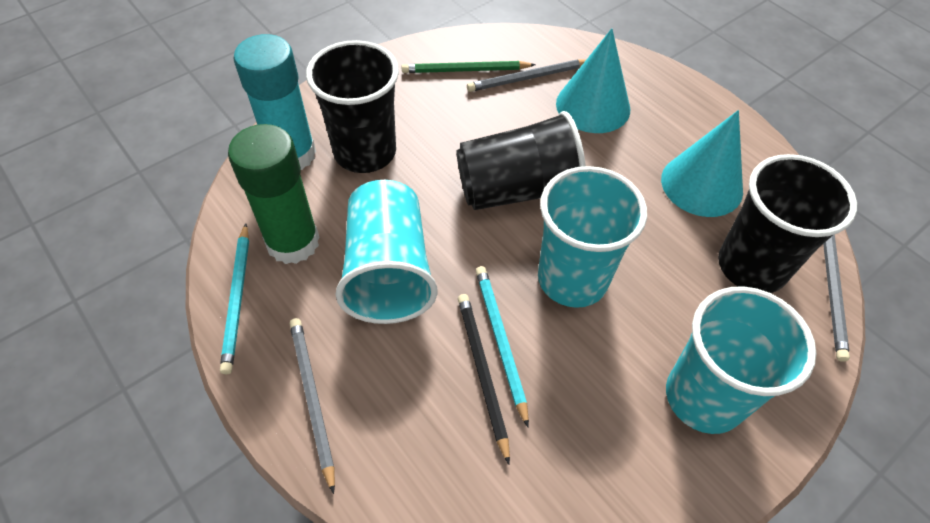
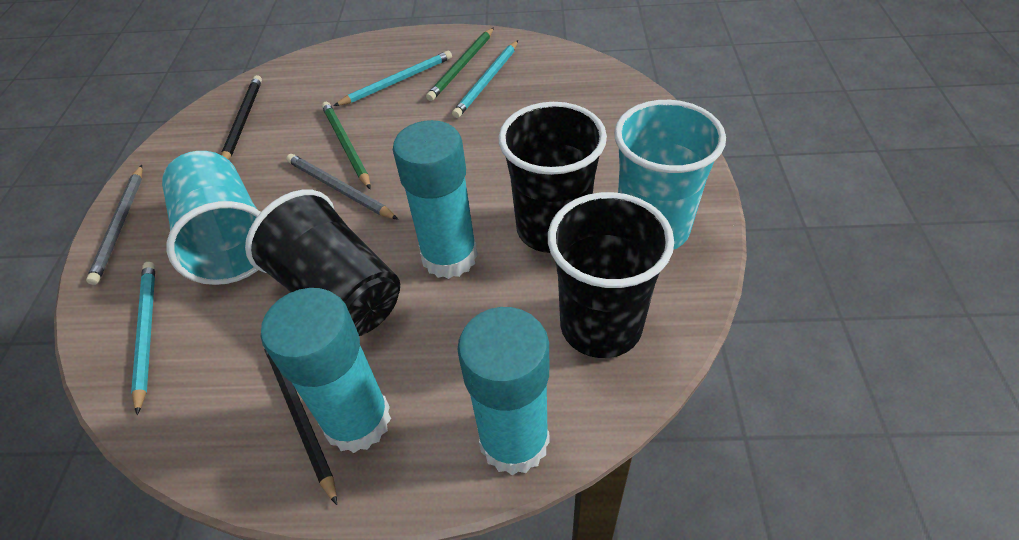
black pencil: 1 -> 2
green glue stick: 1 -> 0
green pencil: 1 -> 2
grey pencil: 3 -> 2
turquoise cone: 2 -> 0
turquoise cup: 3 -> 2
turquoise glue stick: 1 -> 3
turquoise pencil: 2 -> 3

